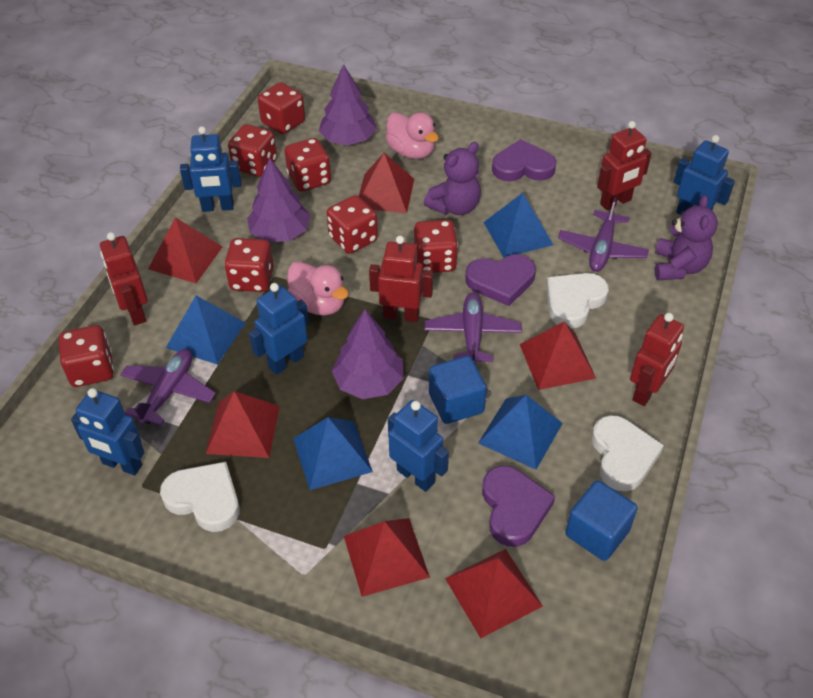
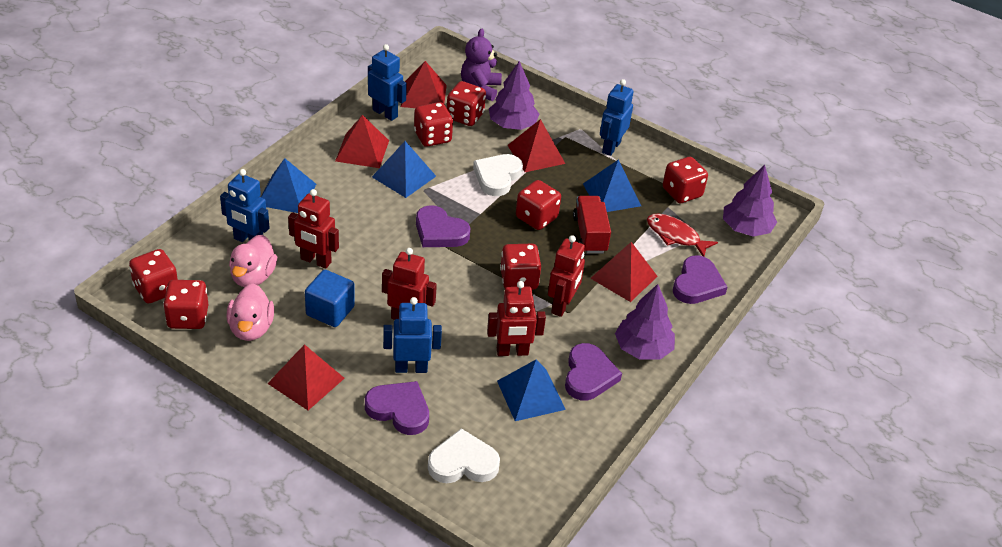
blue cube: 2 -> 1
blue robot: 5 -> 4
purple heart: 3 -> 4
purple plane: 3 -> 0
purple teddy bear: 2 -> 1
red fish: 0 -> 1
red pyramid: 6 -> 5
red truck: 0 -> 1
white heart: 3 -> 2

